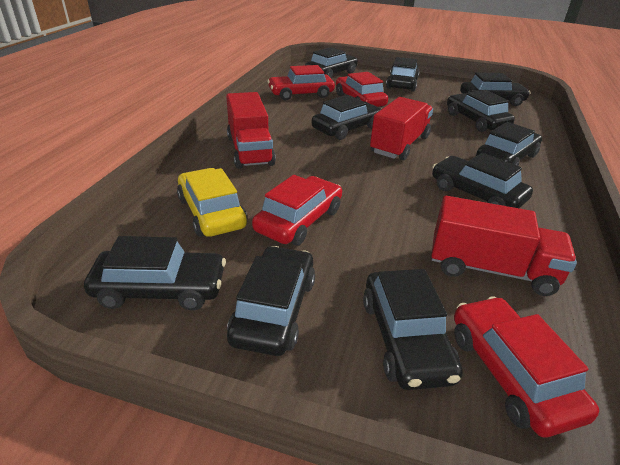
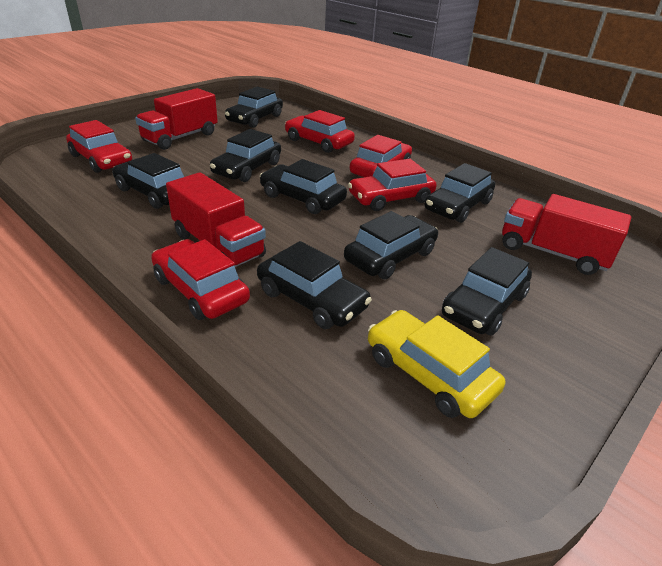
black car: 10 -> 8
red car: 4 -> 5

